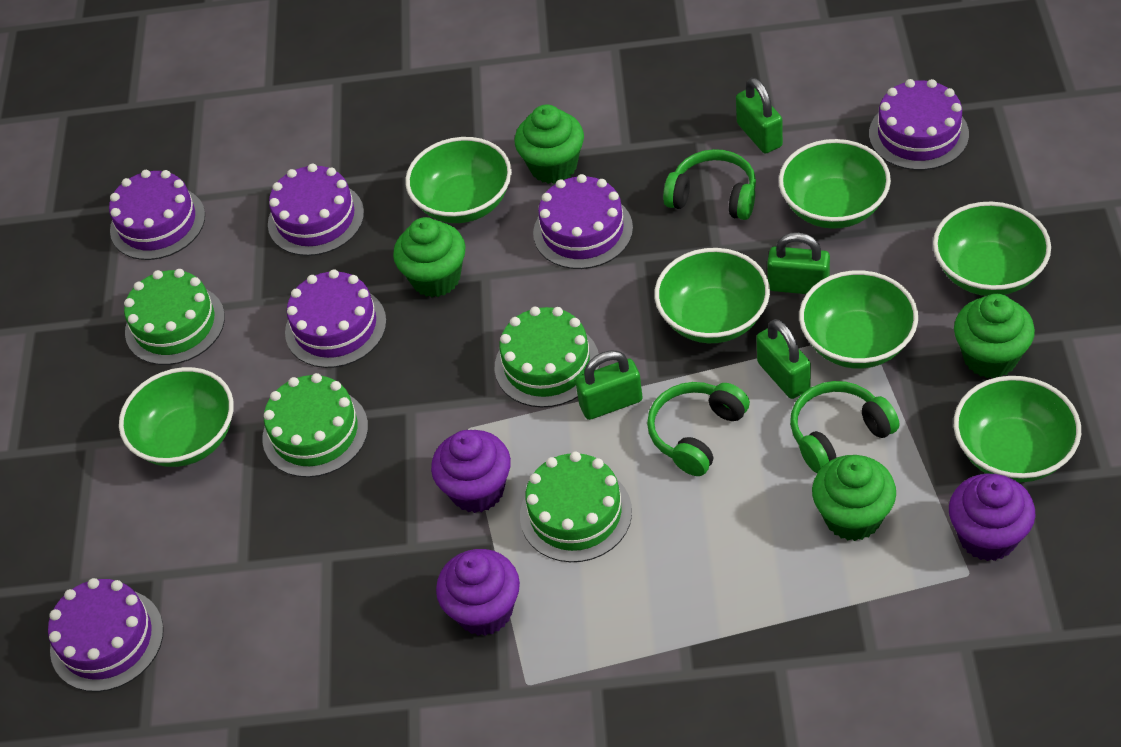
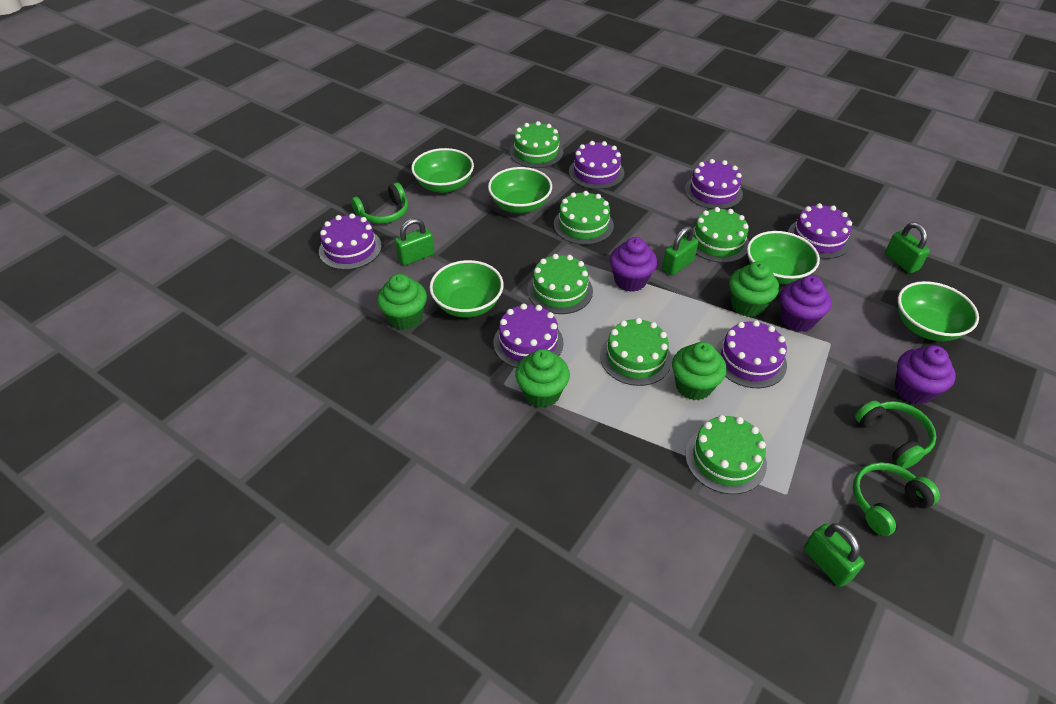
green bowl: 7 -> 5
green cake: 4 -> 6

